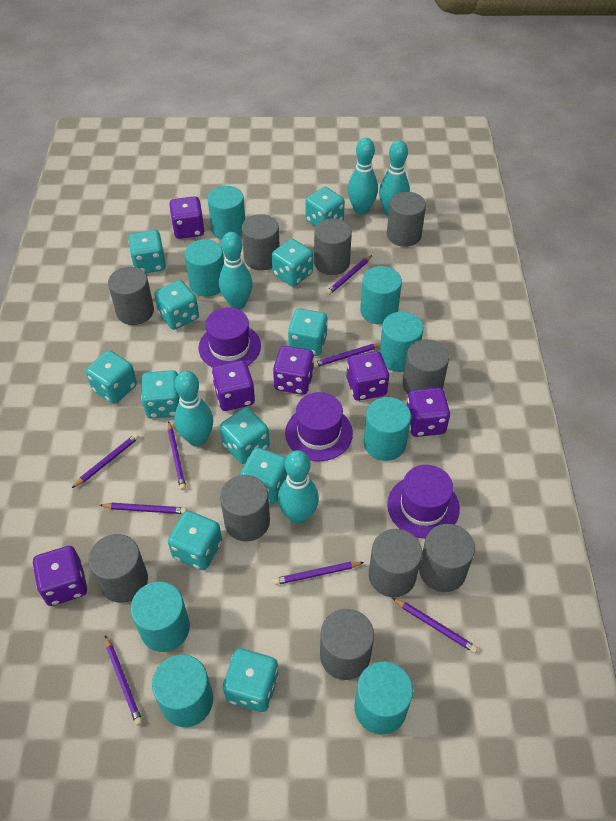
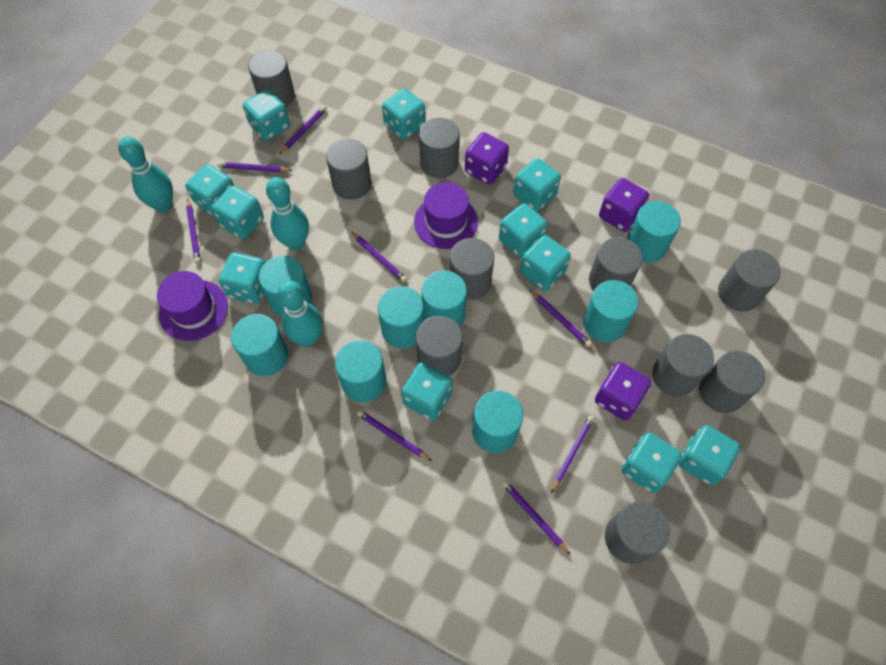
purple dice: 6 -> 3
purple hat: 3 -> 2
turquoise bowling pin: 5 -> 3

